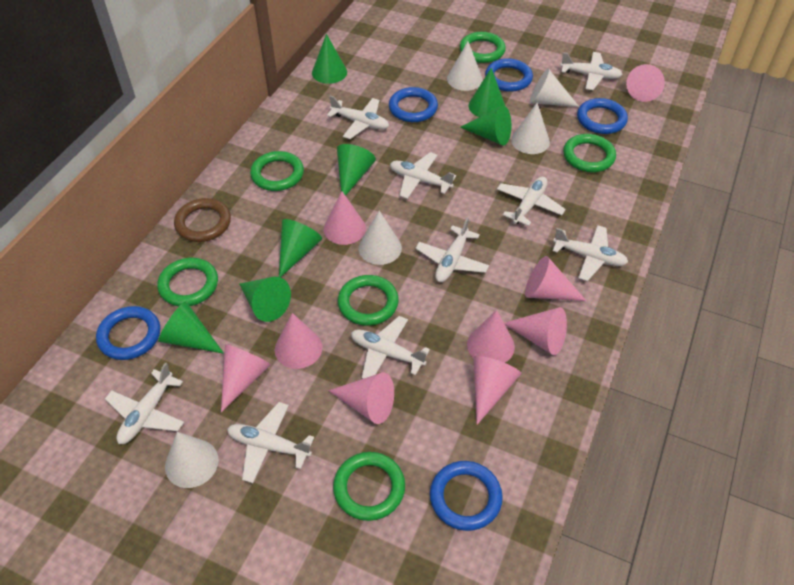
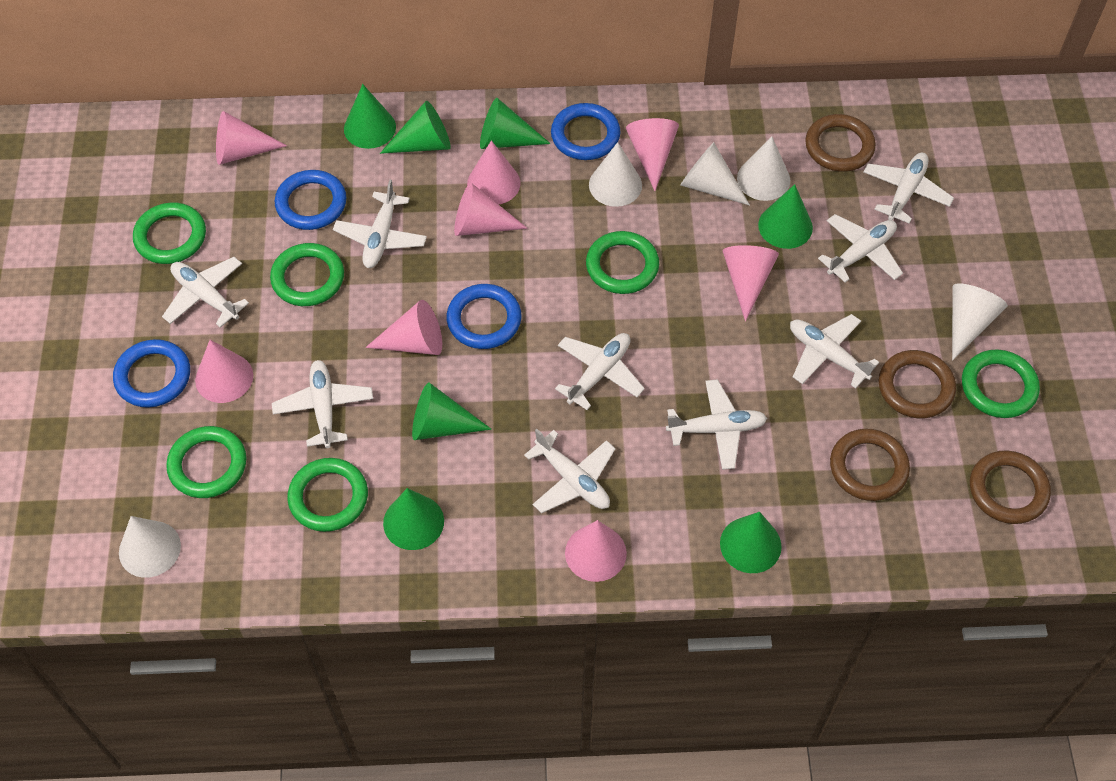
blue ring: 5 -> 4
brown ring: 1 -> 4
pink cone: 9 -> 8

